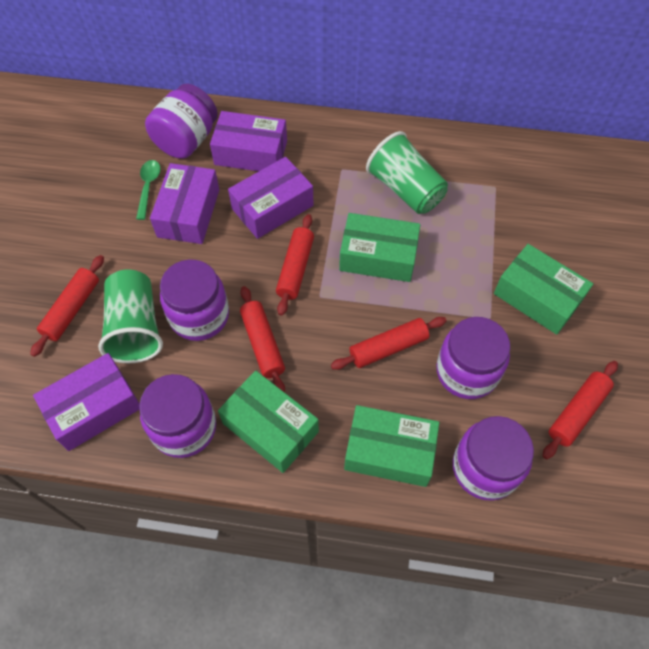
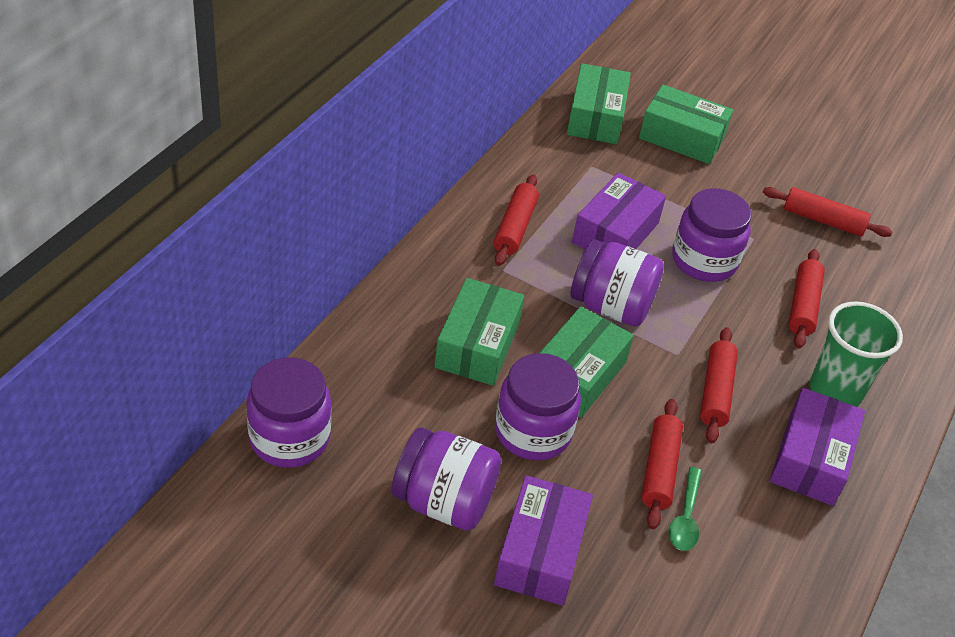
green cup: 2 -> 1
purple box: 4 -> 3

